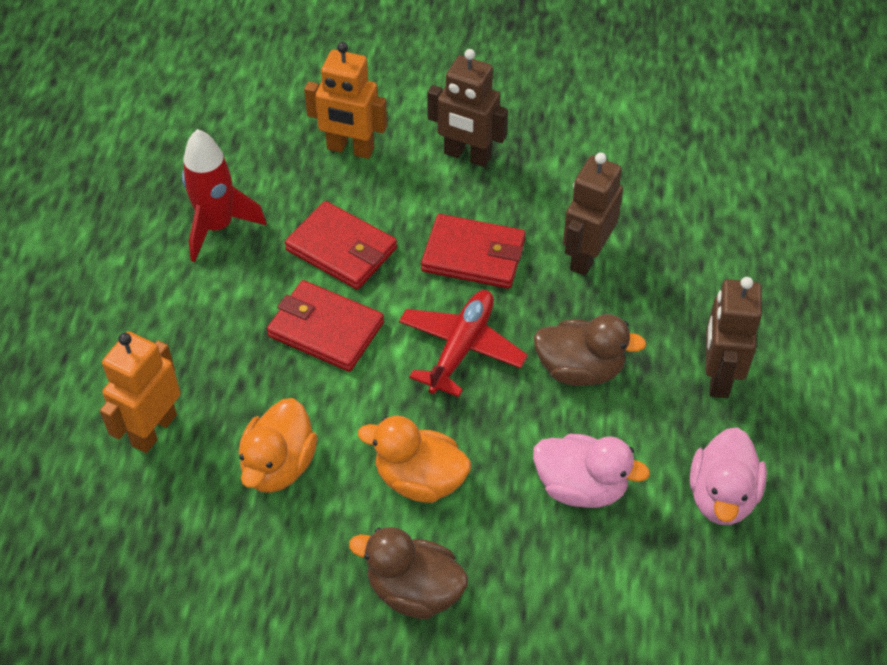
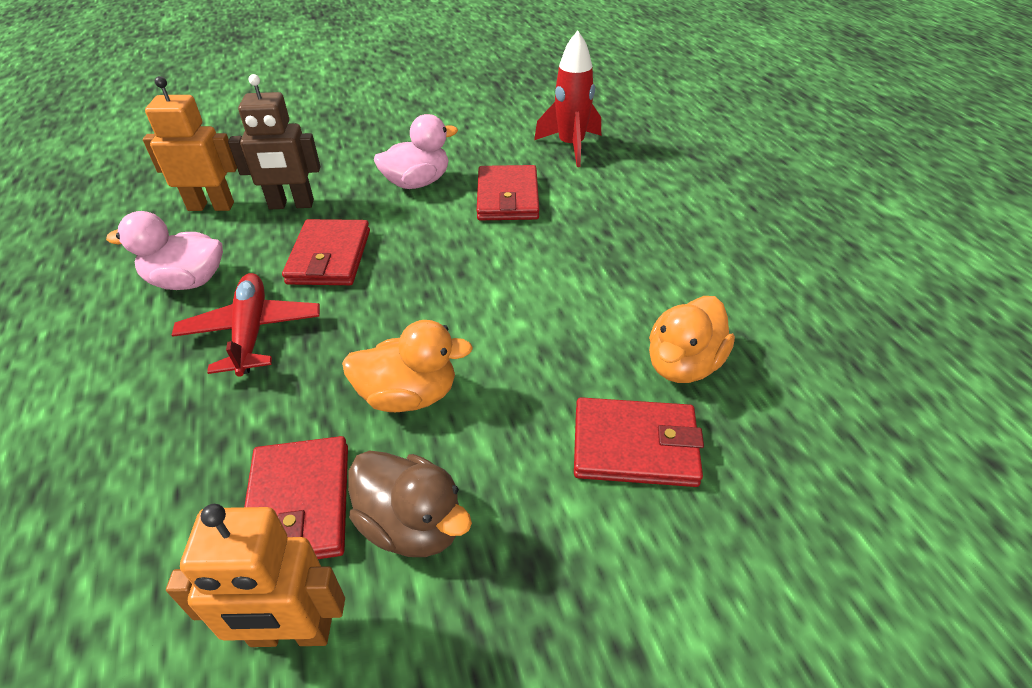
brown duck: 2 -> 1
brown robot: 3 -> 1
red wallet: 3 -> 4

